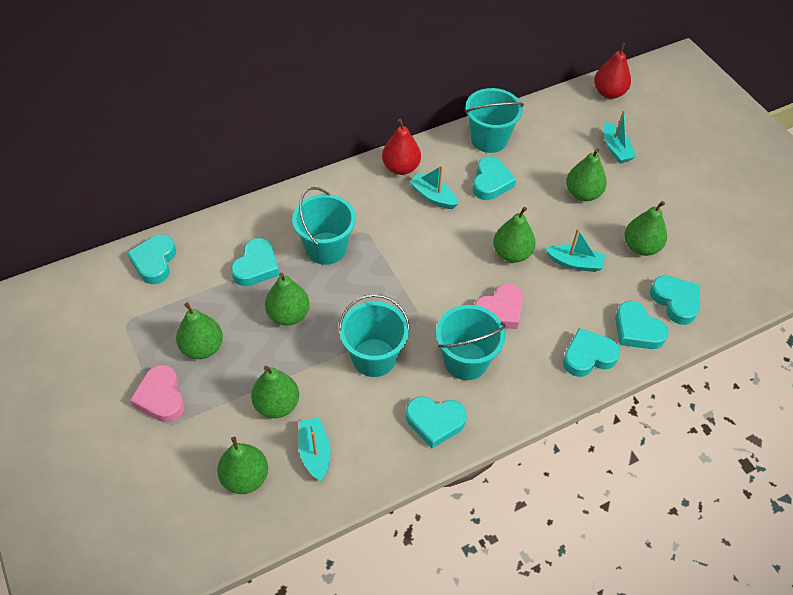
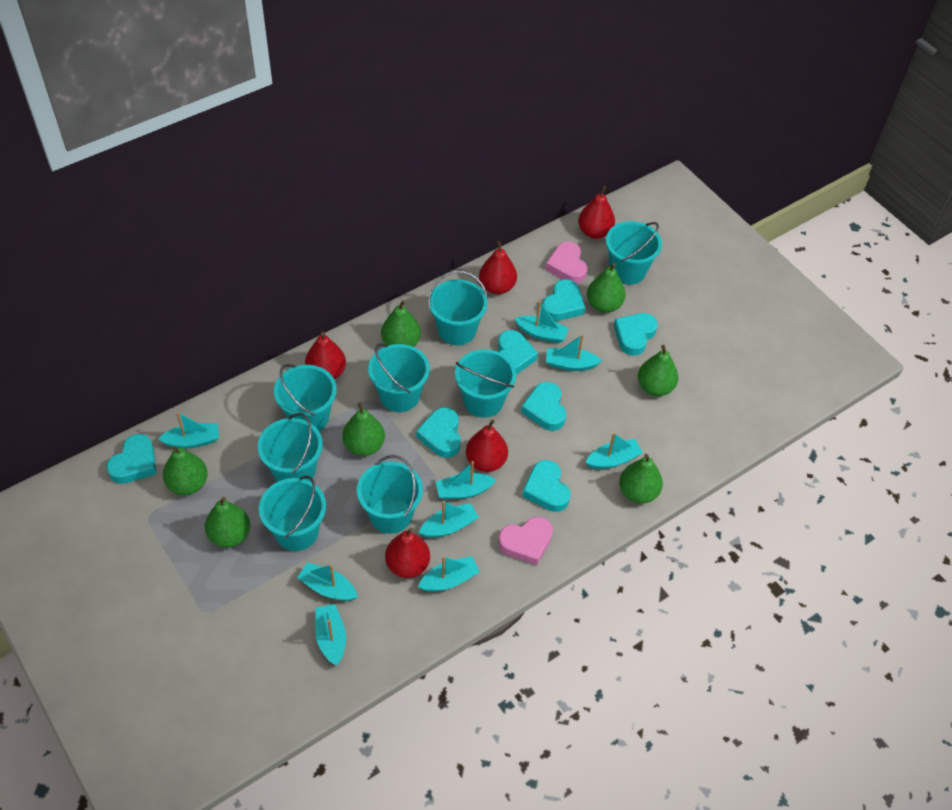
red pear: 2 -> 5
turquoise boat: 4 -> 9
turquoise bucket: 4 -> 8

